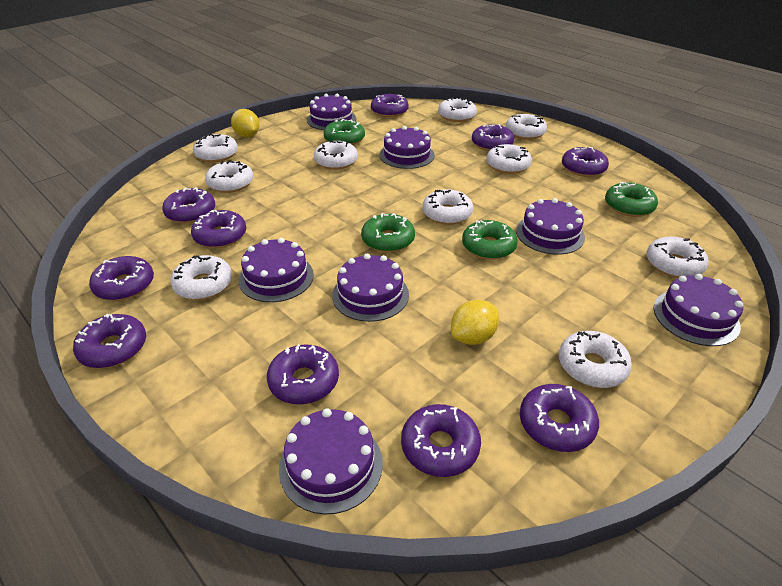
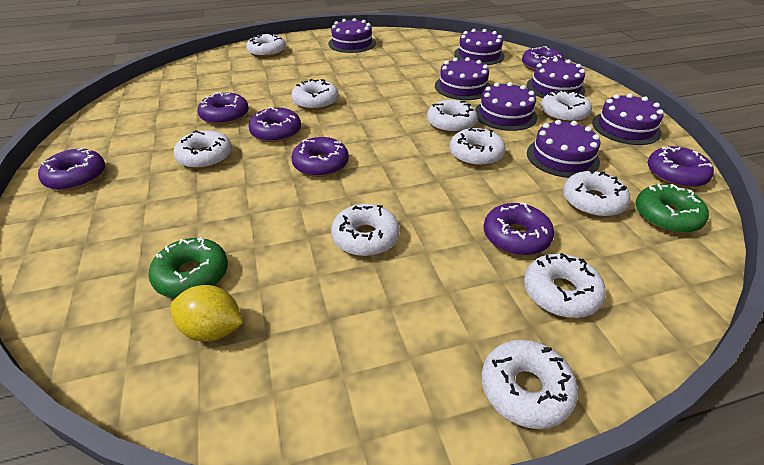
green donut: 4 -> 2
purple donut: 10 -> 7
yellow lemon: 2 -> 1

